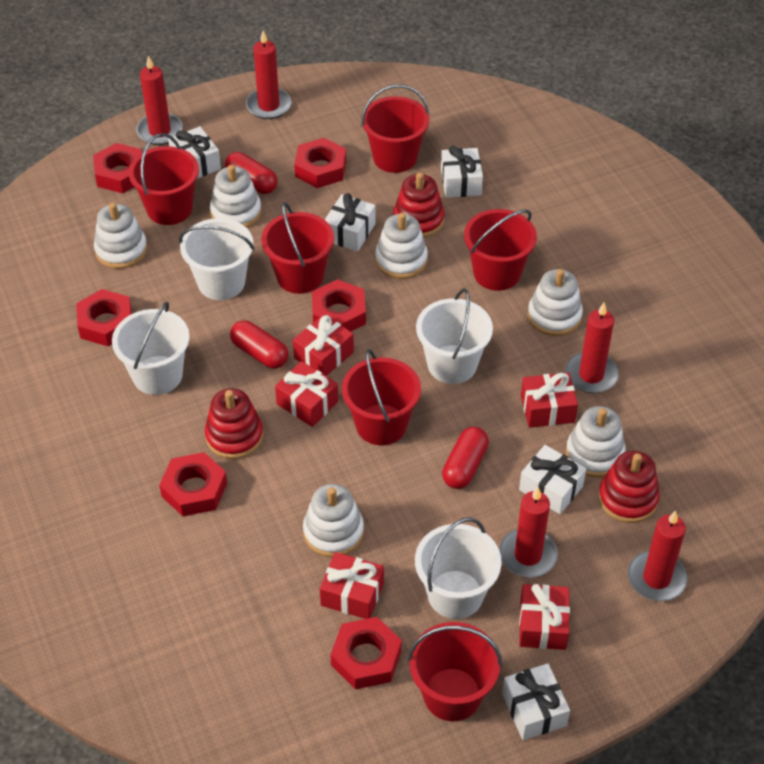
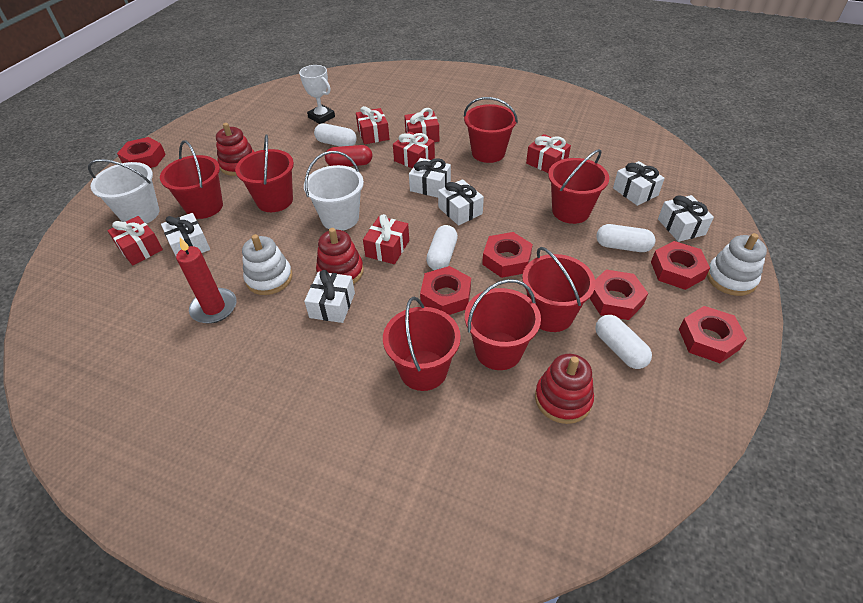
red bucket: 6 -> 7
red candle: 5 -> 1
red capsule: 3 -> 1
red gift: 5 -> 6
white bucket: 4 -> 2
white capsule: 0 -> 4
white gift: 5 -> 6
white stacking toy: 6 -> 2
white trophy: 0 -> 1

